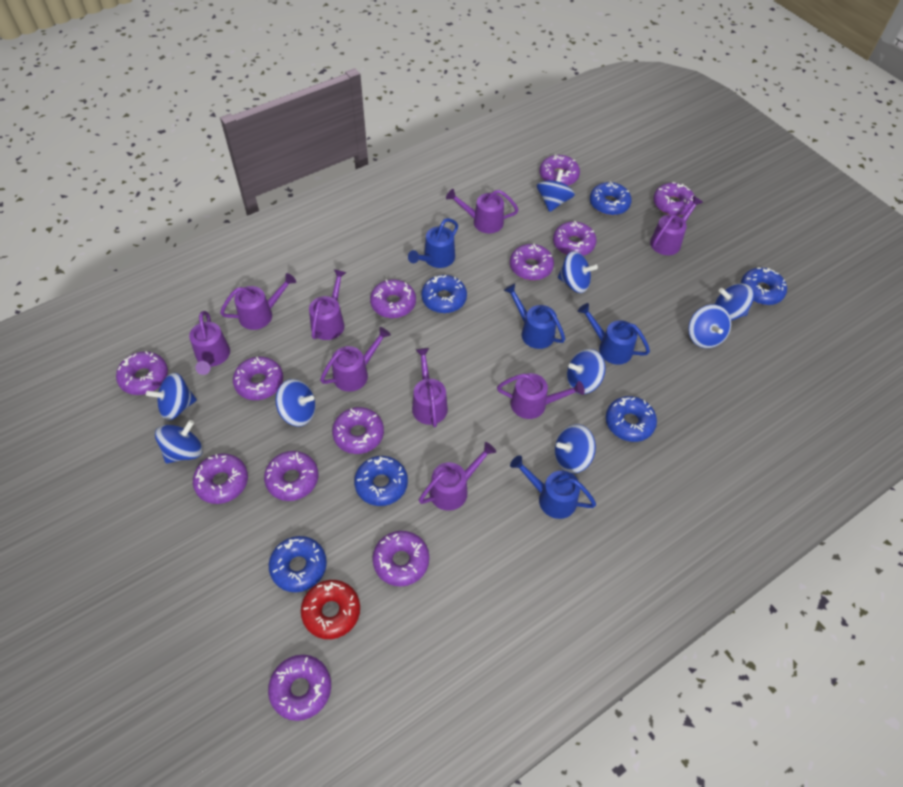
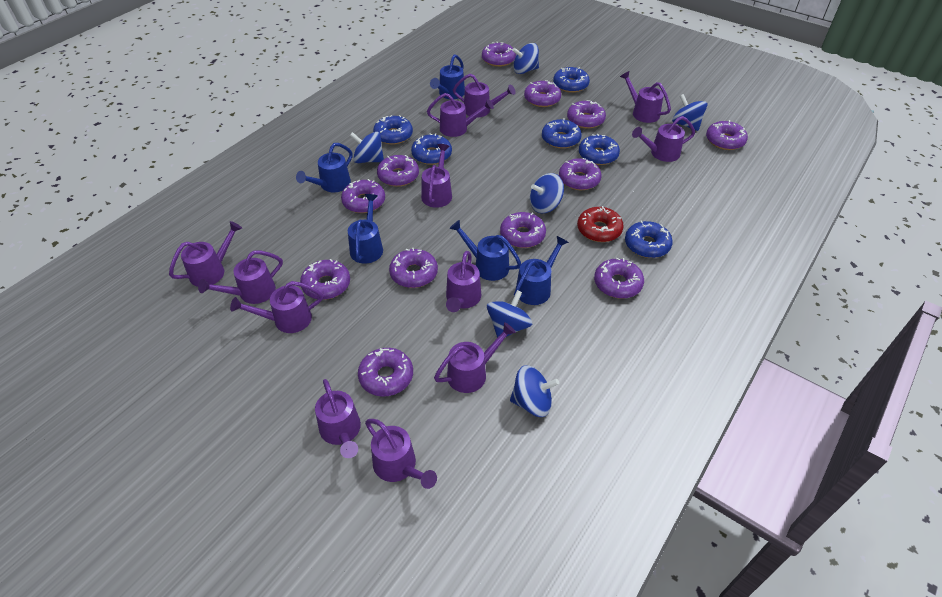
blue spinning top: 9 -> 6
blue watering can: 4 -> 5
purple watering can: 9 -> 12

